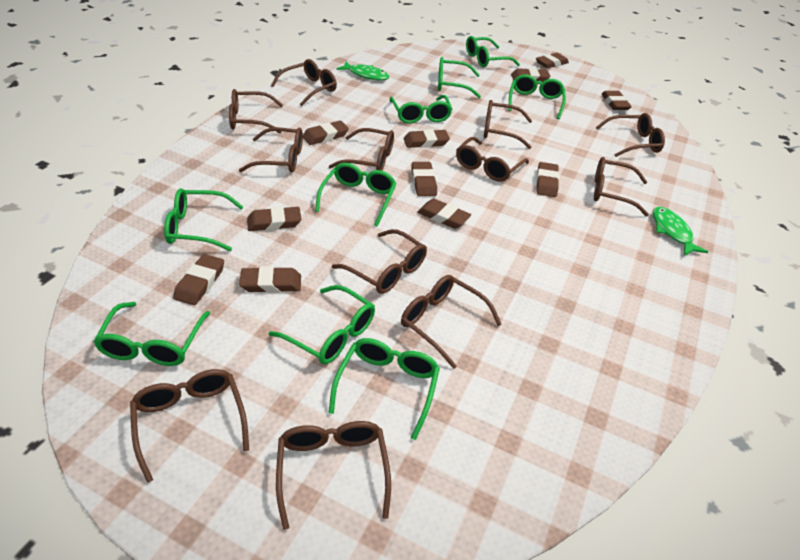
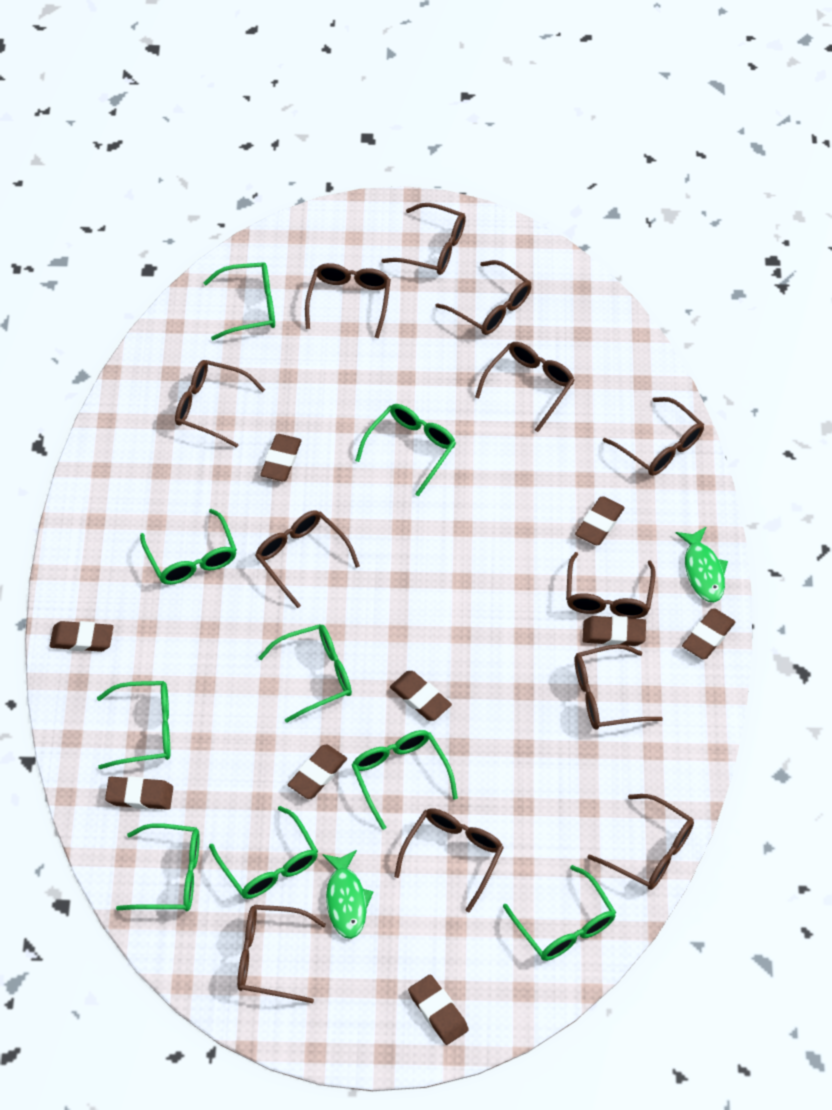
brown eraser: 11 -> 9

